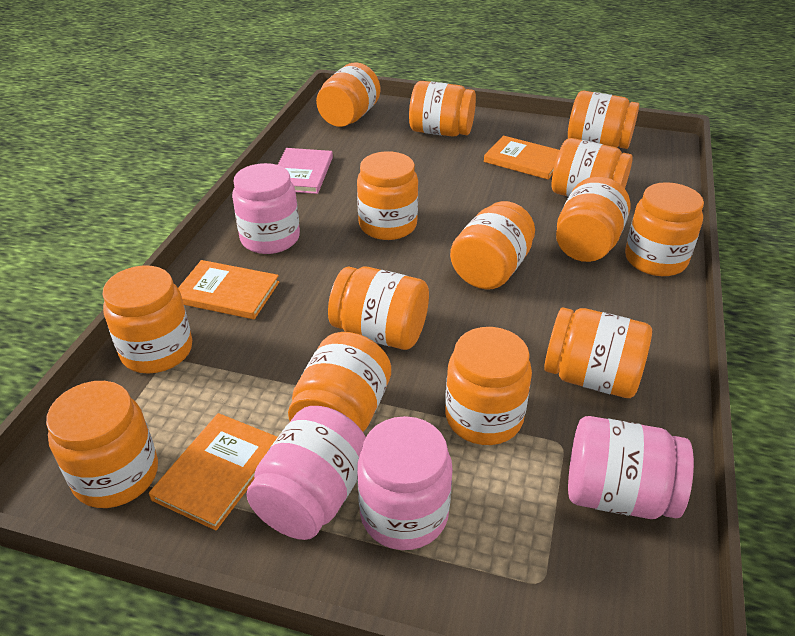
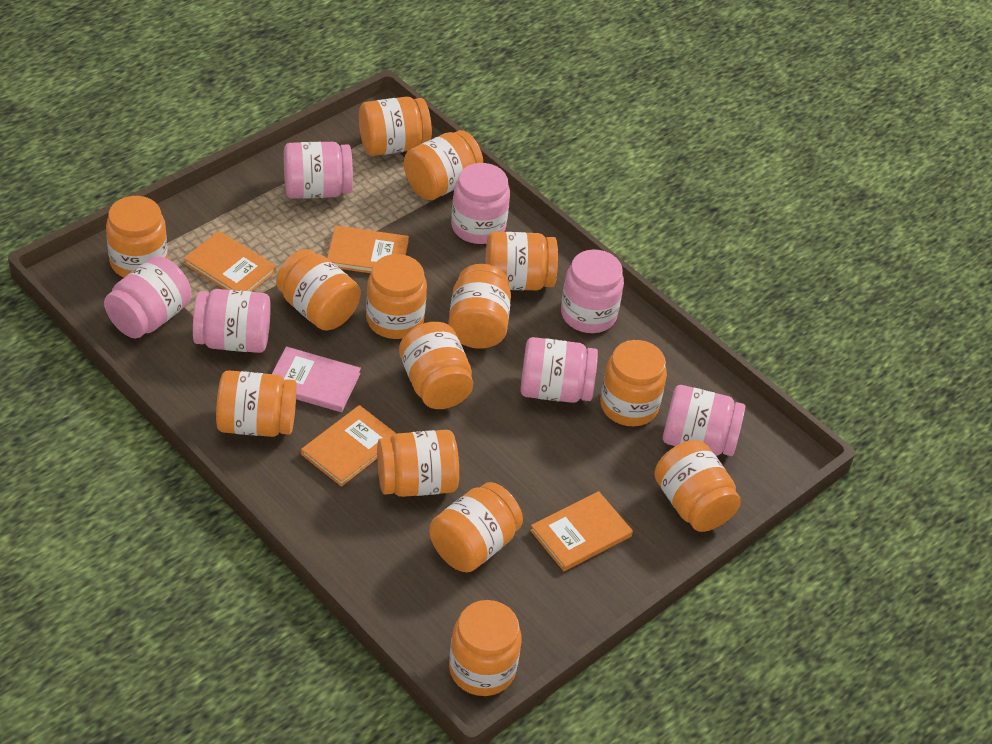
orange book: 3 -> 4
pink jar: 4 -> 7

